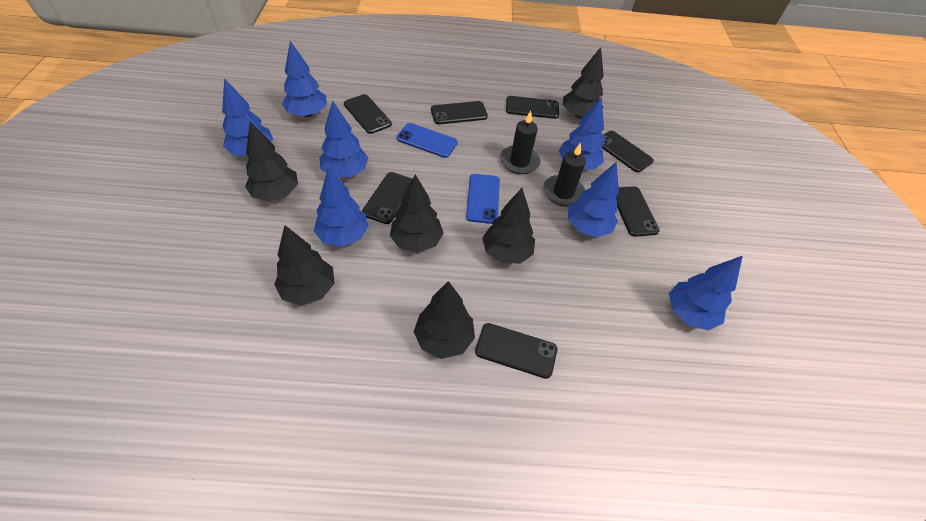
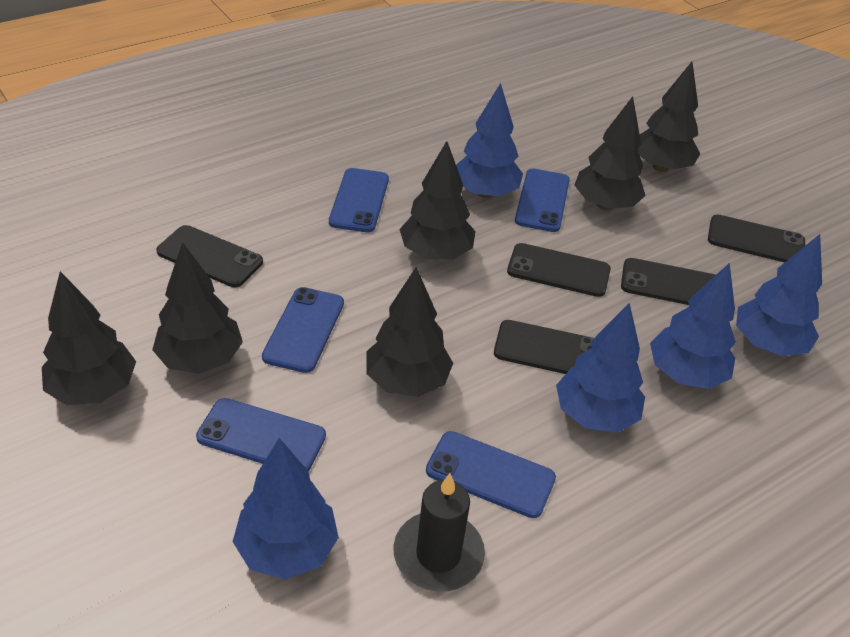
black candle: 2 -> 1
black phone: 7 -> 5
blue phone: 2 -> 5
blue tree: 7 -> 5

